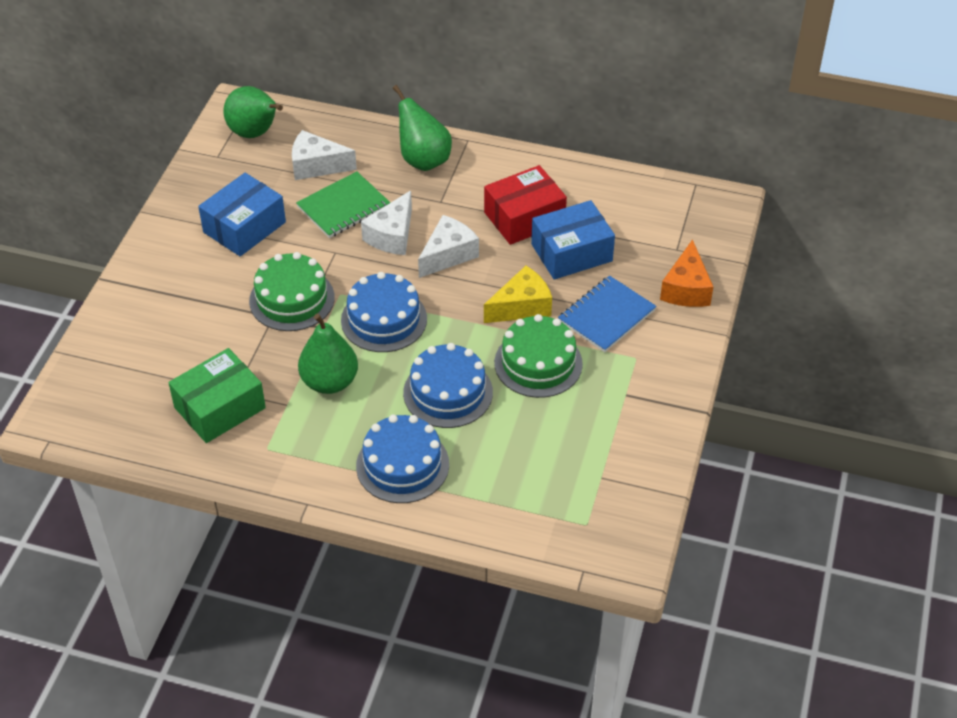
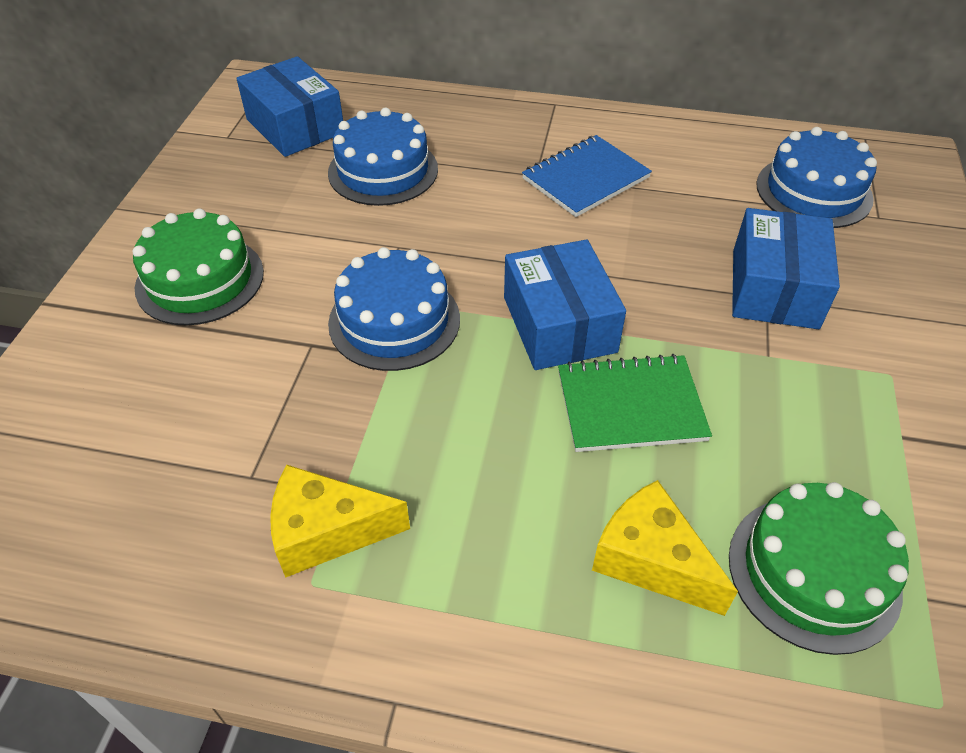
blue box: 2 -> 3
green box: 1 -> 0
green pear: 3 -> 0
orange cheese: 1 -> 0
red box: 1 -> 0
white cheese: 3 -> 0
yellow cheese: 1 -> 2

